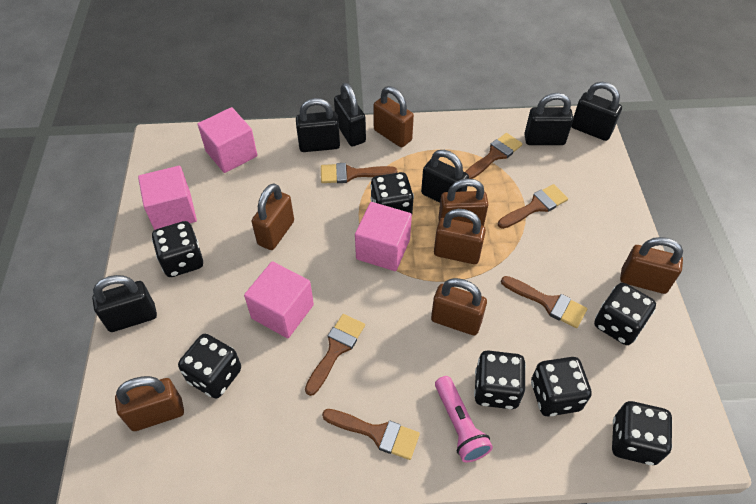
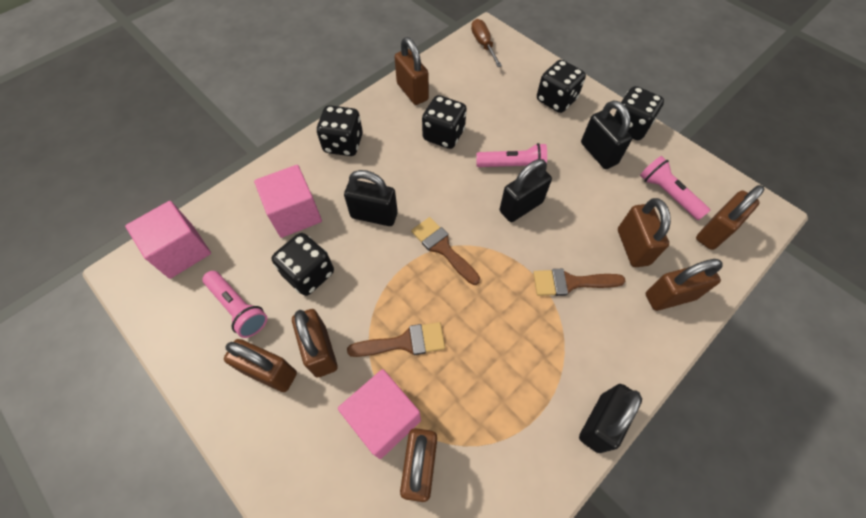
black dice: 7 -> 5
black padlock: 6 -> 4
brown brush: 6 -> 3
brown screwdriver: 0 -> 1
pink cube: 4 -> 3
pink flashlight: 1 -> 3

